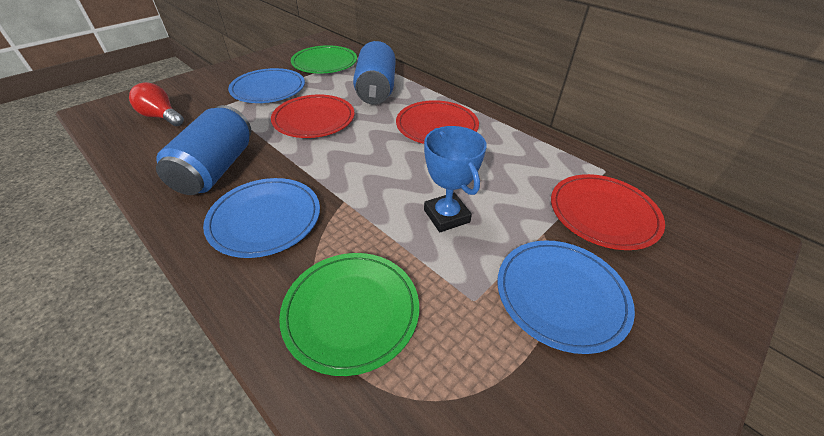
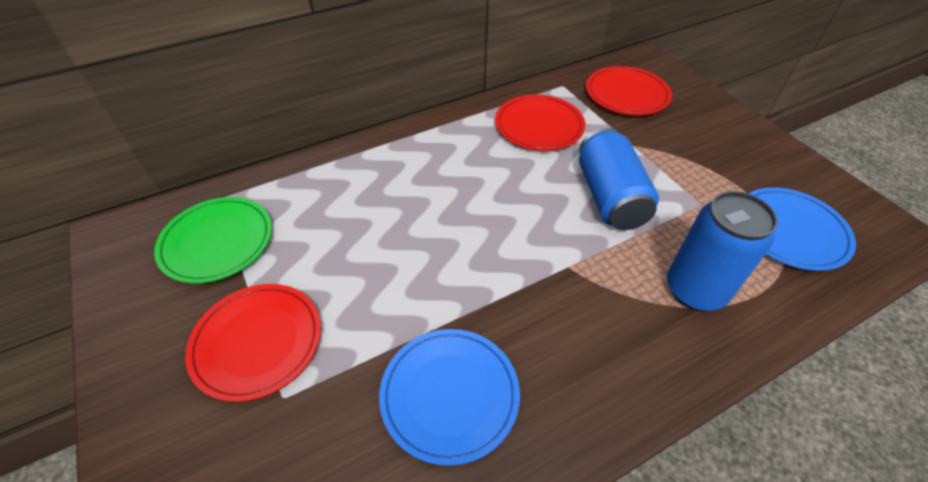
blue plate: 3 -> 2
blue trophy: 1 -> 0
green plate: 2 -> 1
red light bulb: 1 -> 0

